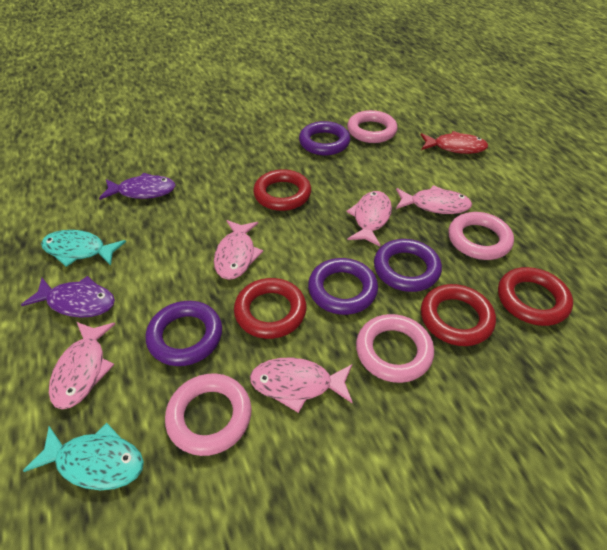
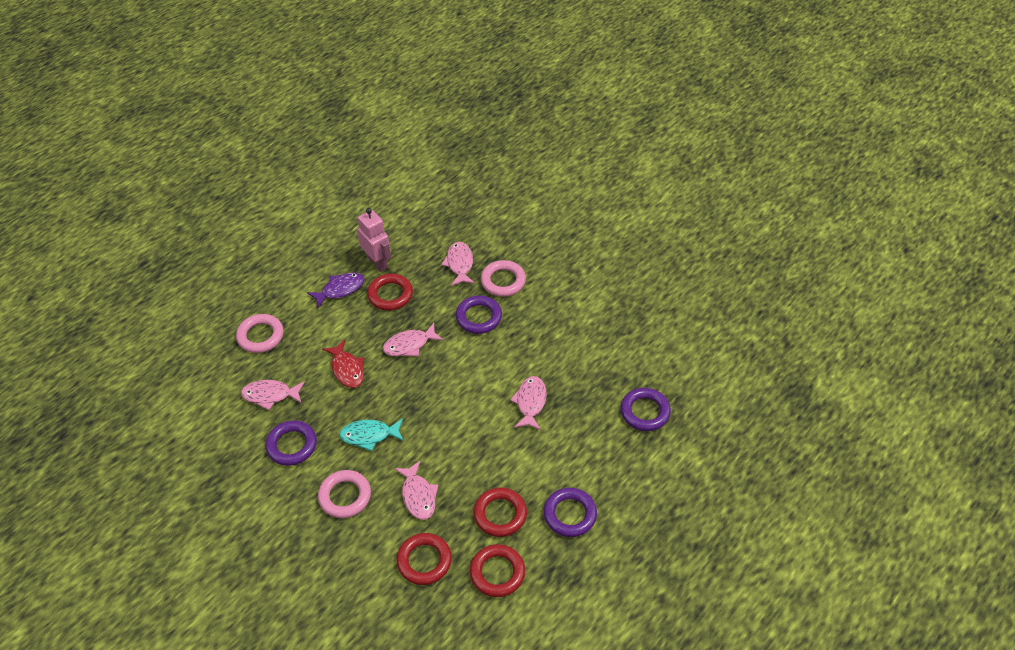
pink ring: 4 -> 3
pink robot: 0 -> 1
purple fish: 2 -> 1
turquoise fish: 2 -> 1

